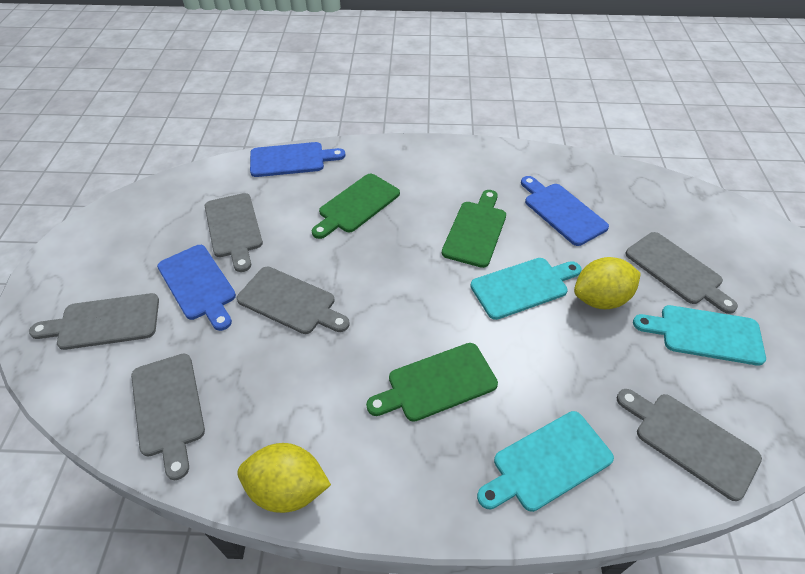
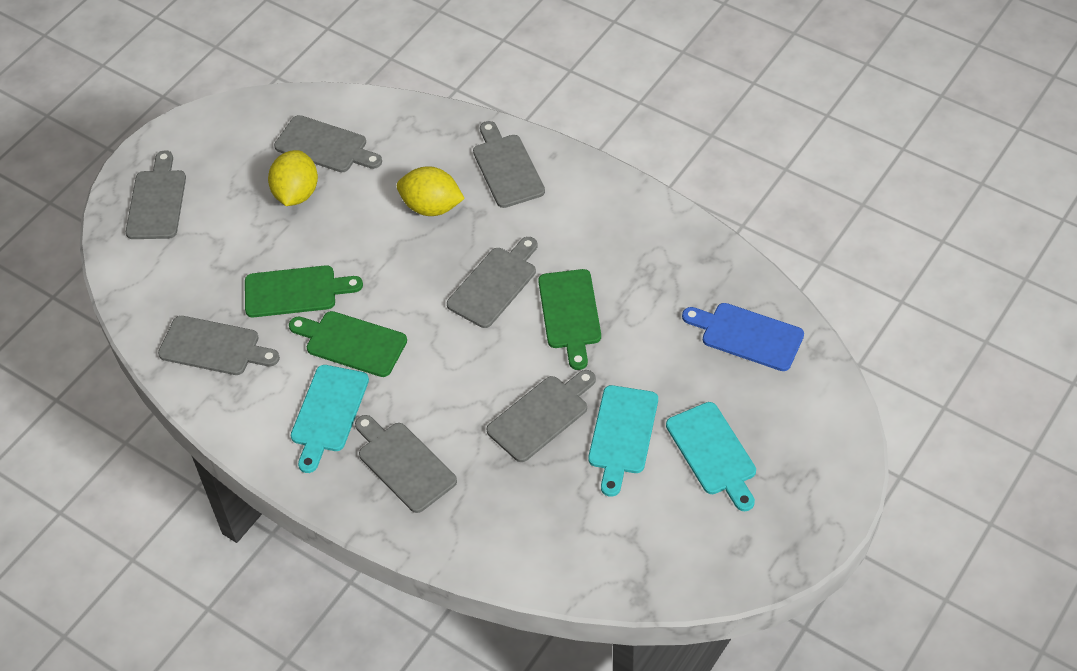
blue cutting board: 3 -> 1
grey cutting board: 6 -> 7

